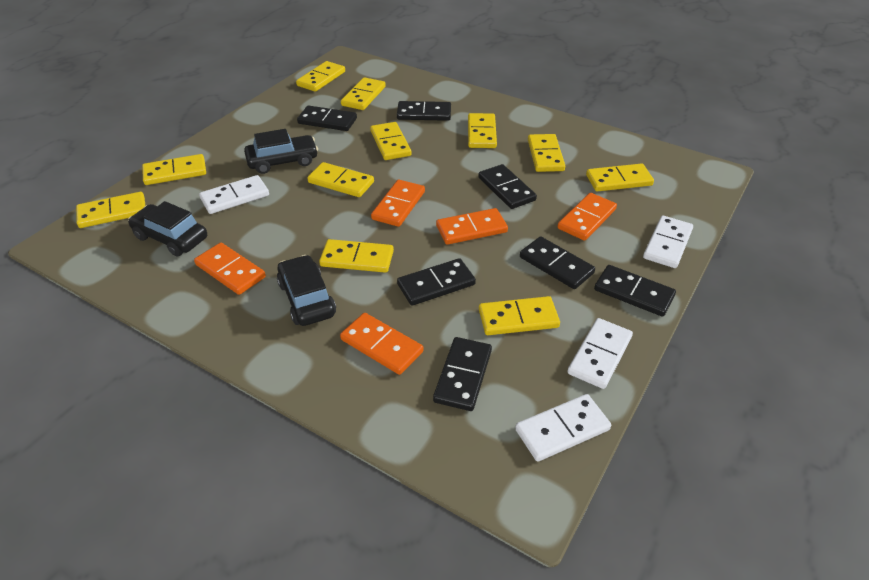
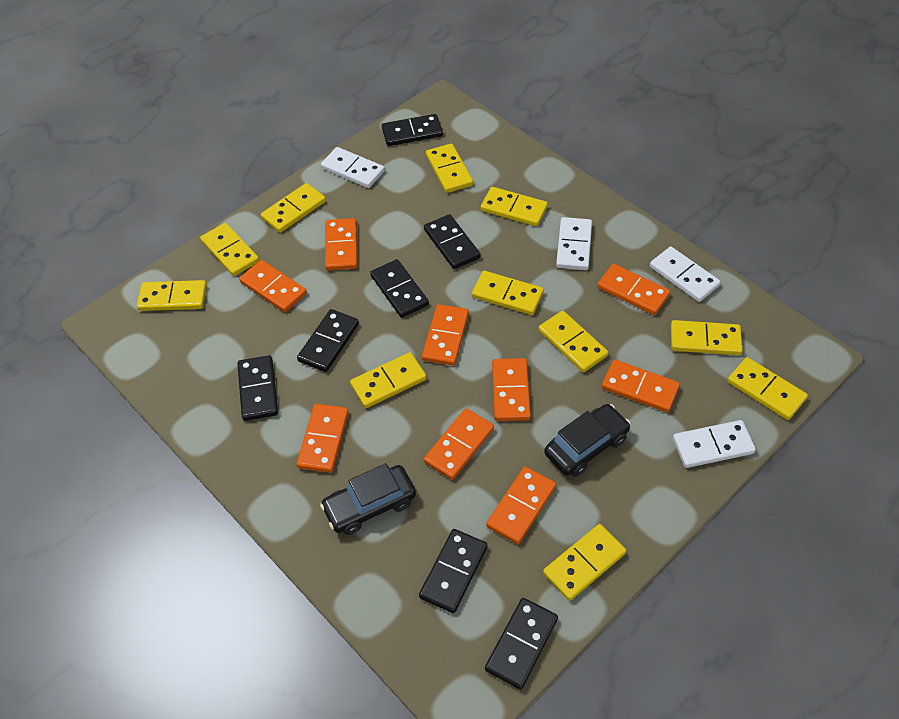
black car: 3 -> 2
orange domino: 5 -> 9

